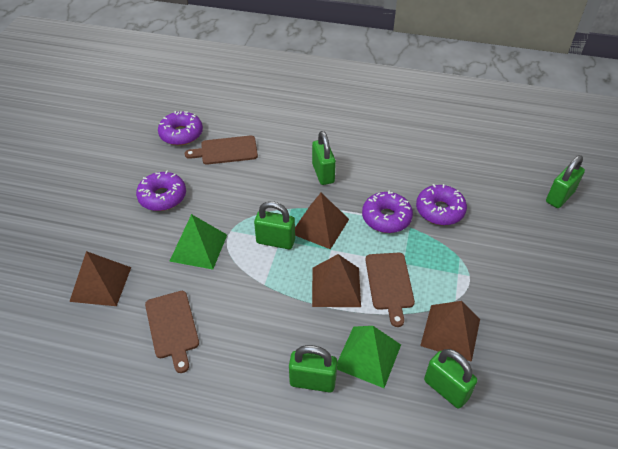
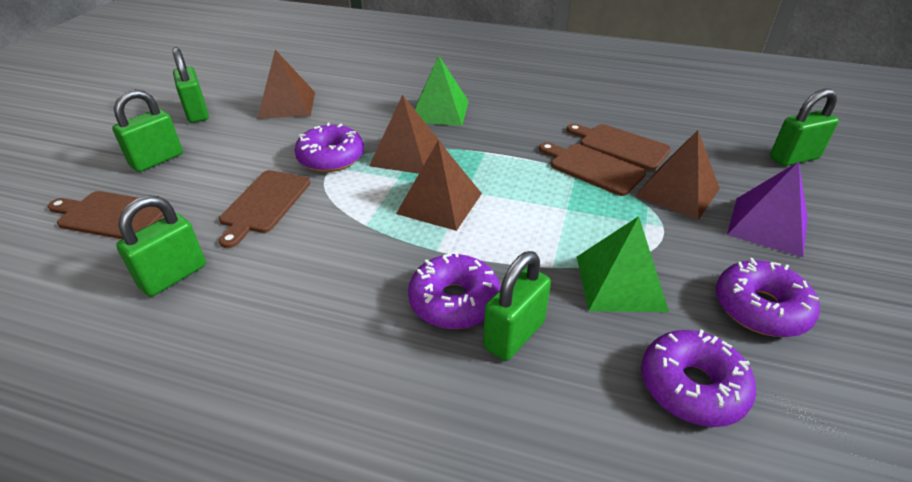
brown cutting board: 3 -> 4
purple pyramid: 0 -> 1

